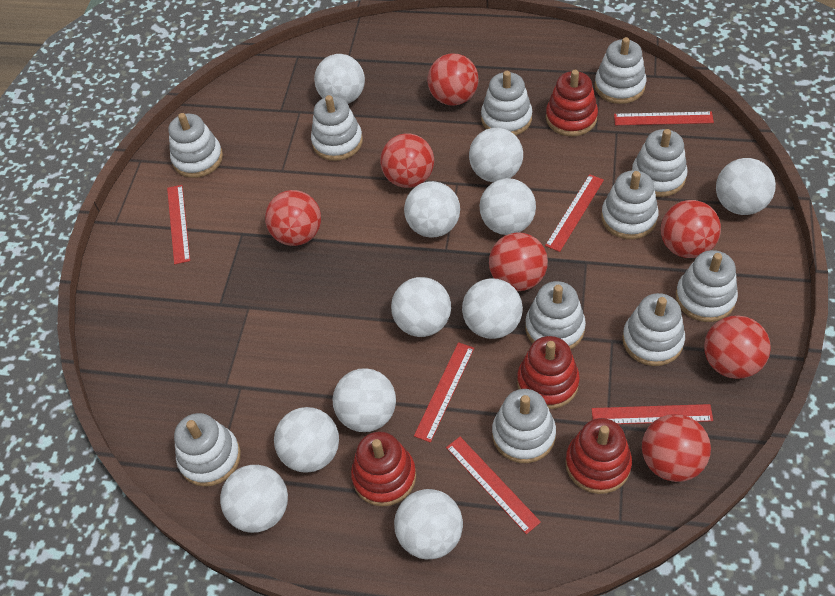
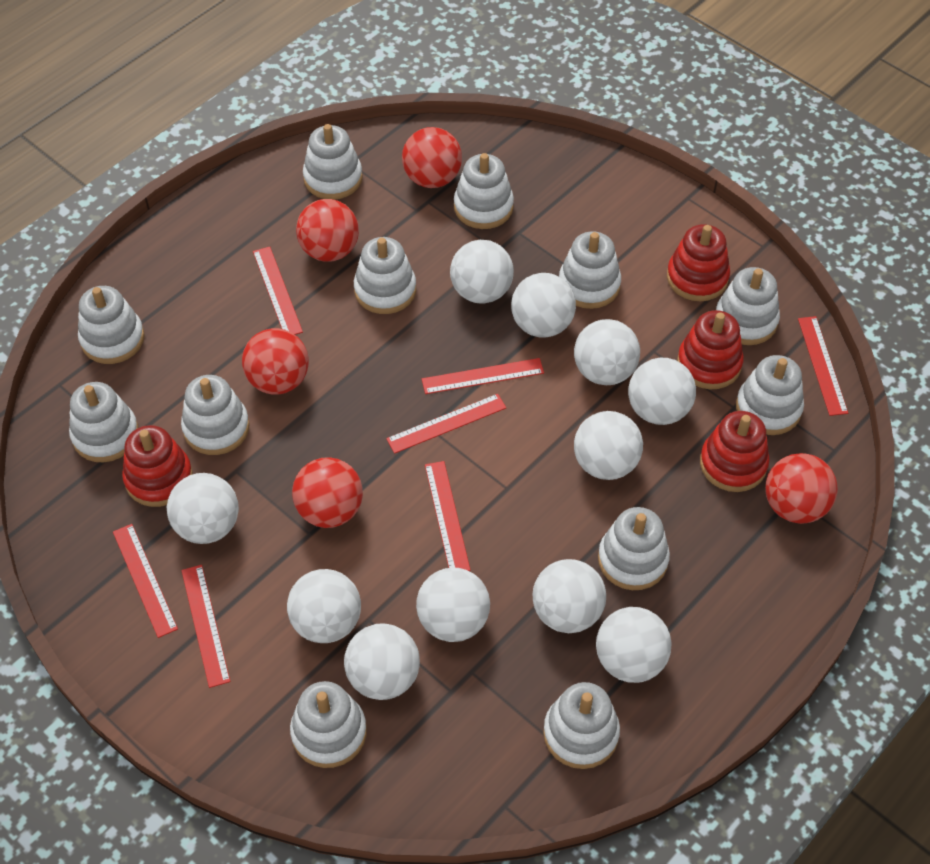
red ball: 7 -> 5
red ruler: 6 -> 7
white stacking toy: 11 -> 12

